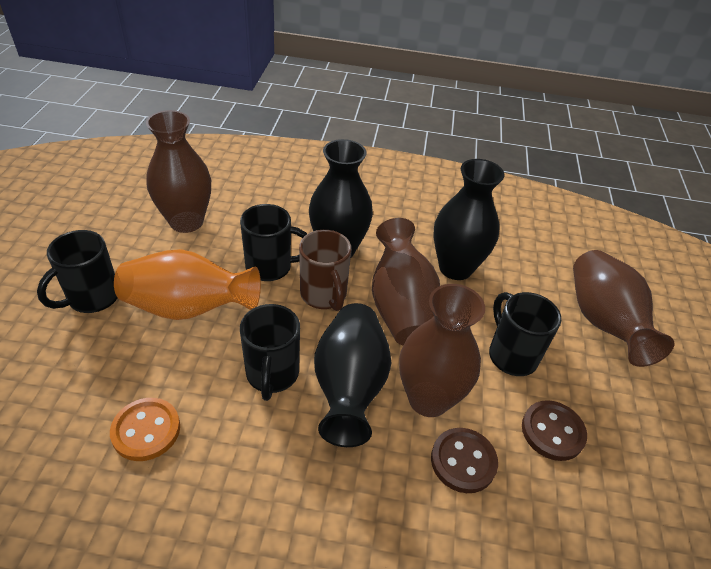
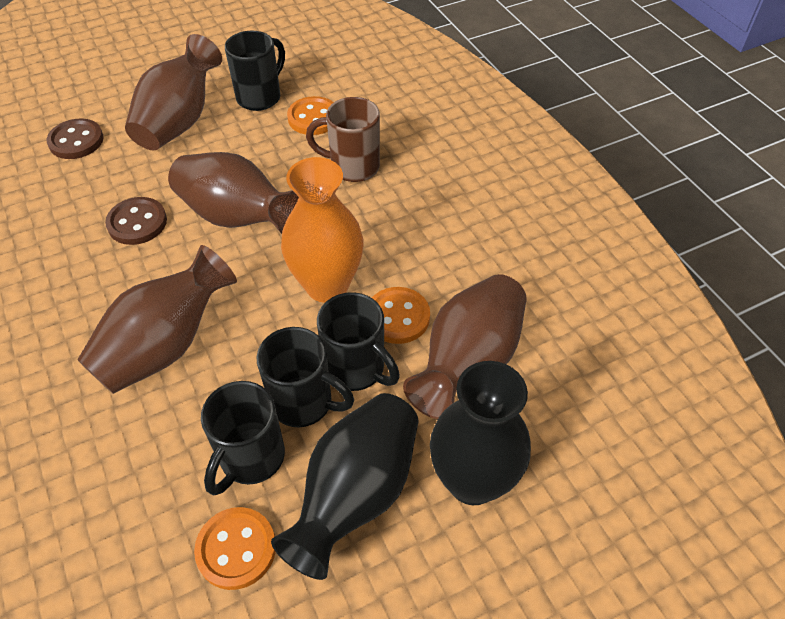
black vase: 3 -> 2
orange button: 1 -> 3

